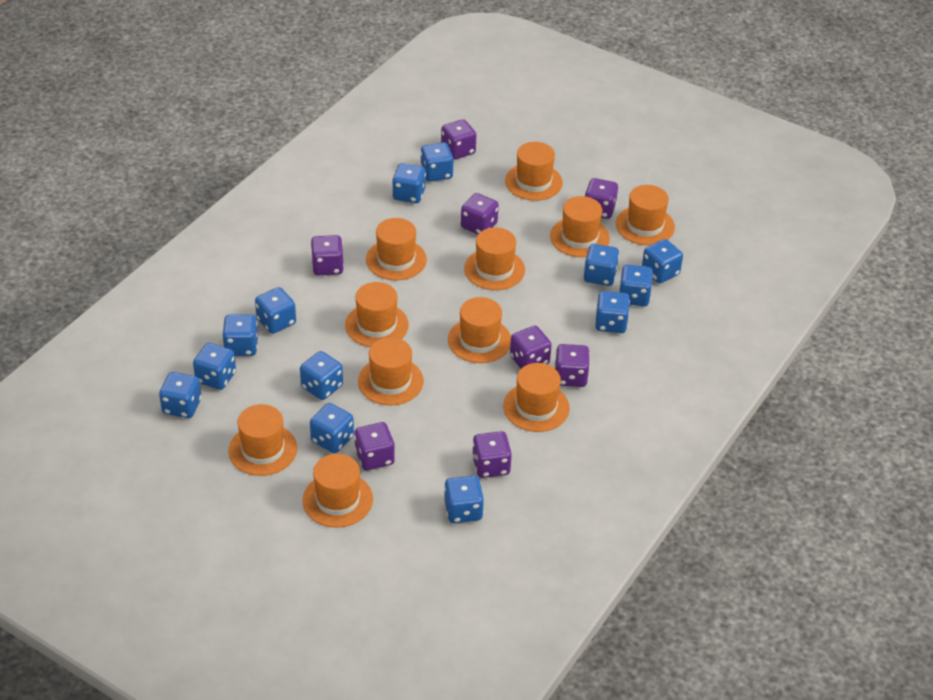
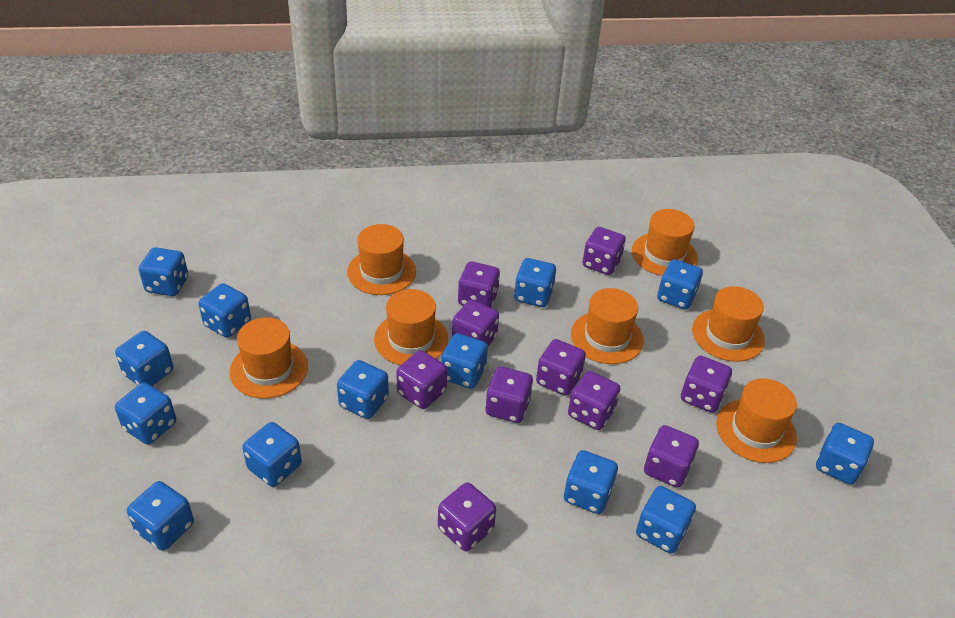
orange hat: 11 -> 7
purple dice: 8 -> 10

